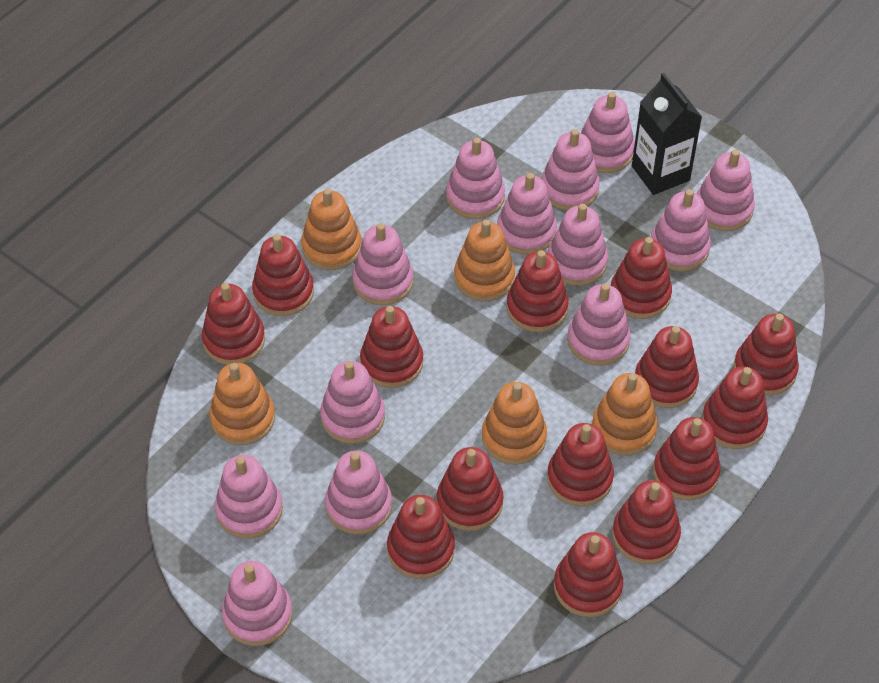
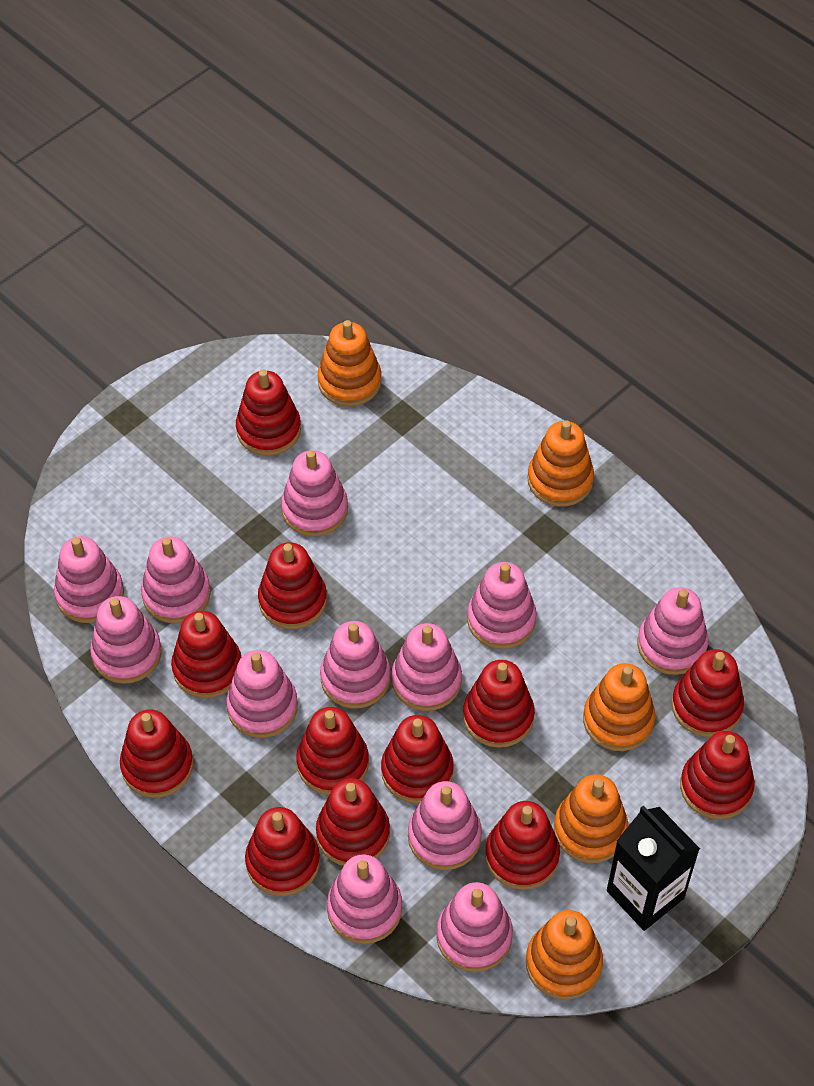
pink stacking toy: 13 -> 12
red stacking toy: 14 -> 12

